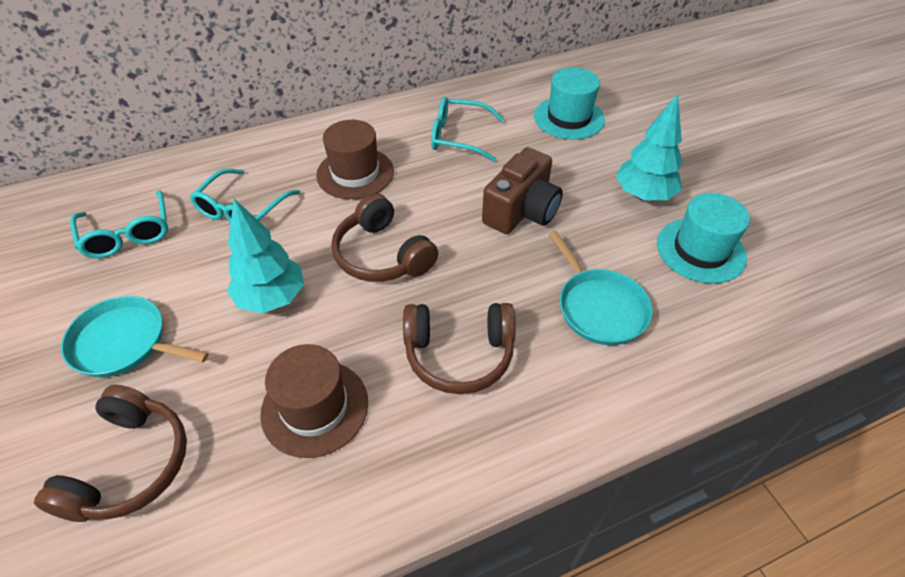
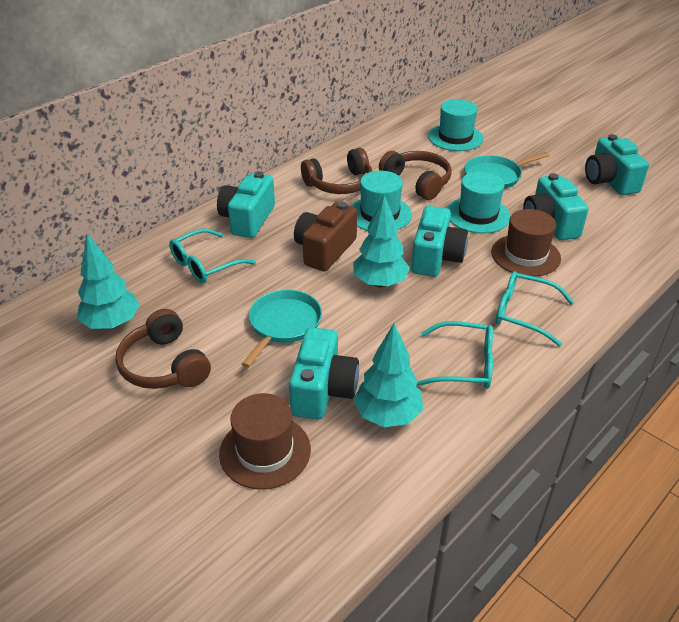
turquoise camera: 0 -> 5
turquoise hat: 2 -> 3
turquoise tree: 2 -> 3

